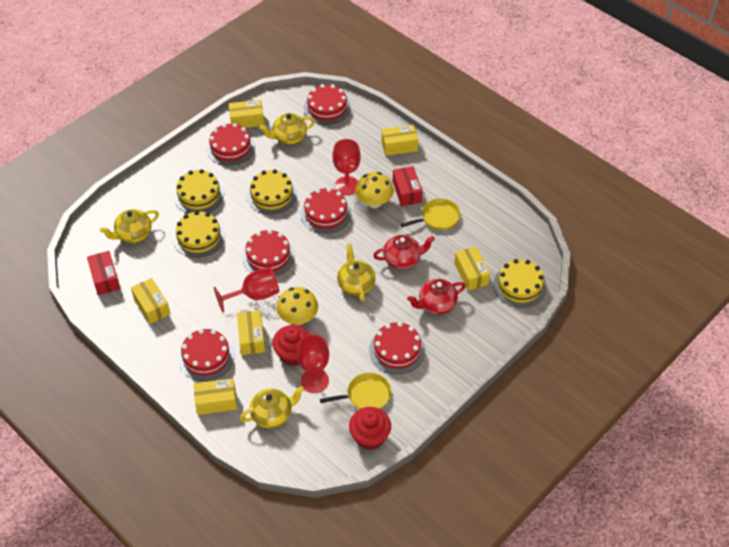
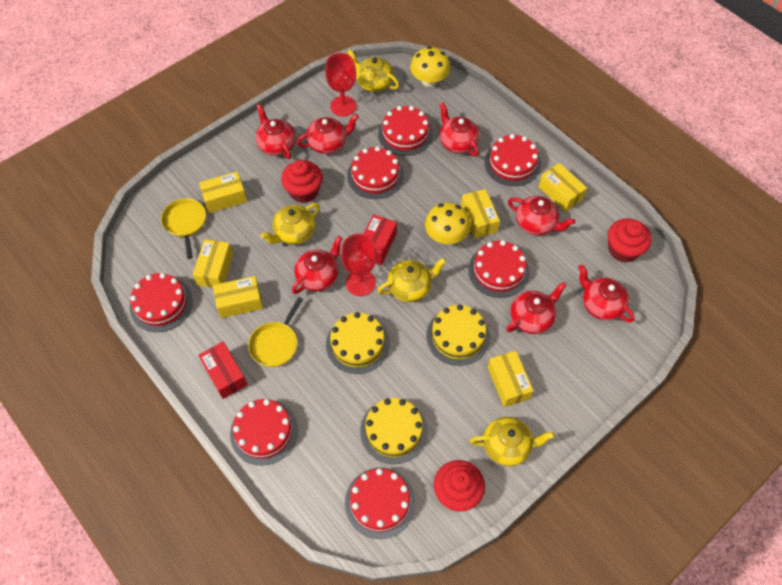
red cake: 6 -> 7
red cupcake: 2 -> 3
red goblet: 3 -> 2
red teapot: 2 -> 7
yellow cake: 4 -> 3

